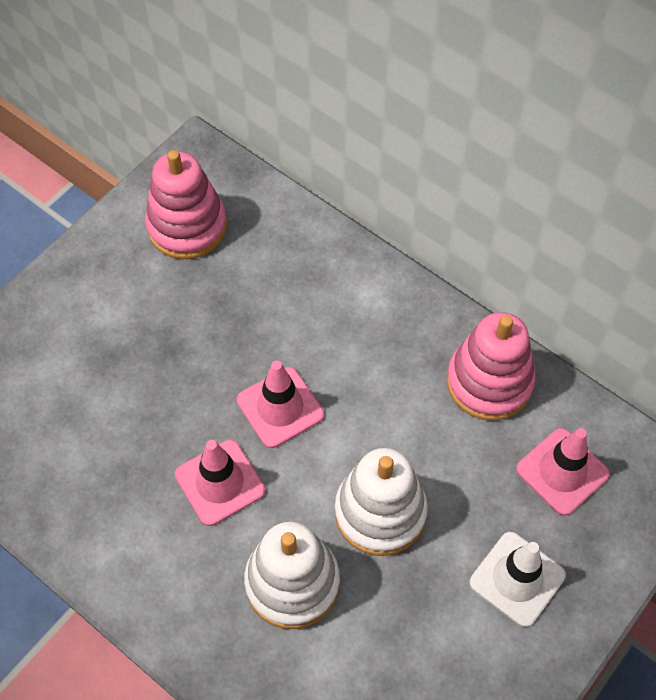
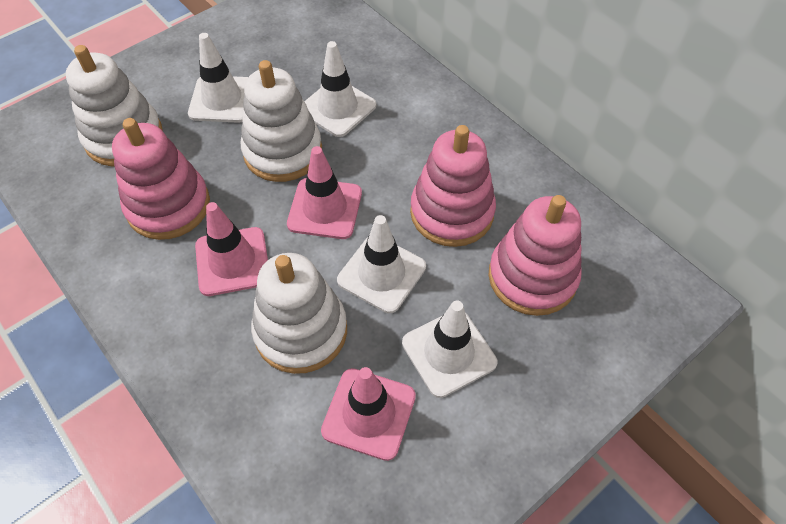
pink stacking toy: 2 -> 3
white stacking toy: 2 -> 3
white traffic cone: 1 -> 4

